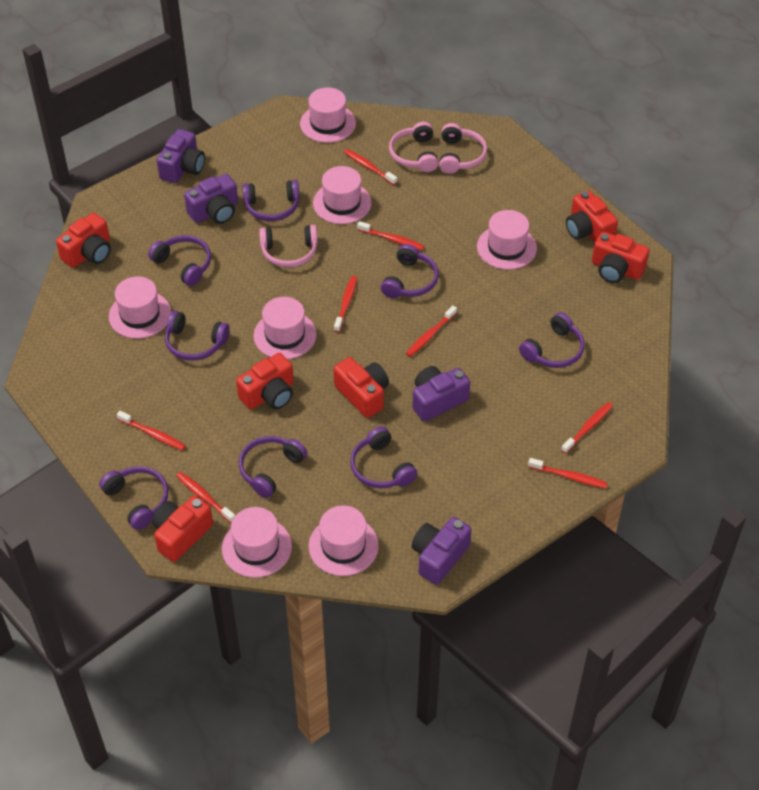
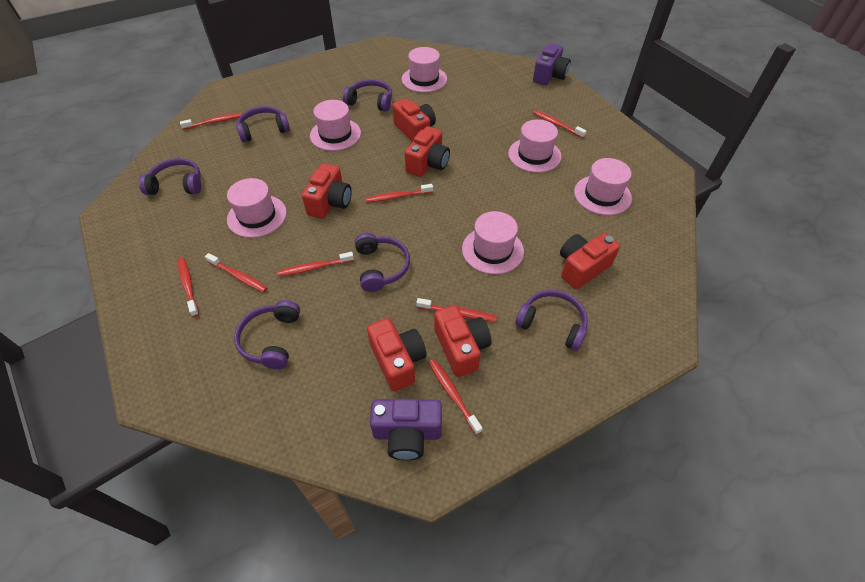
pink hat: 7 -> 6
pink headphones: 3 -> 0
purple camera: 4 -> 2
purple headphones: 8 -> 6

